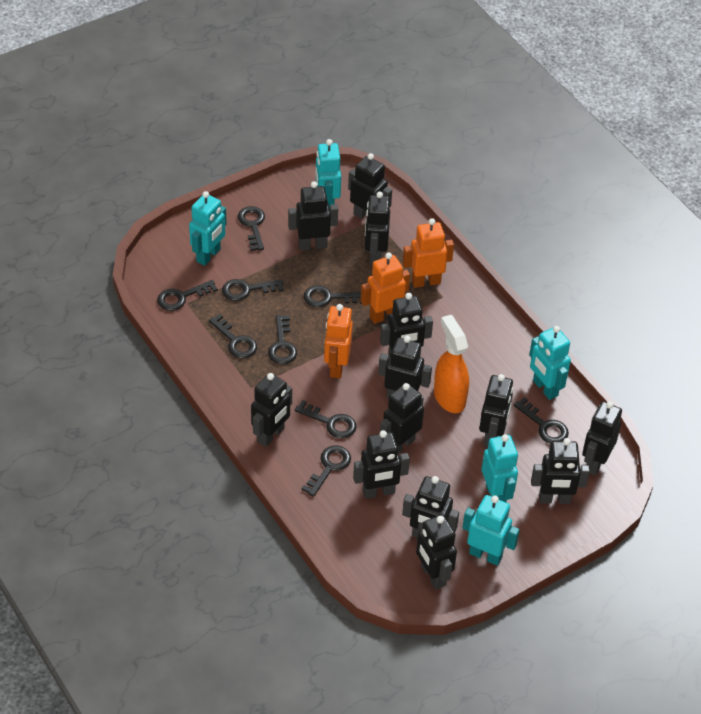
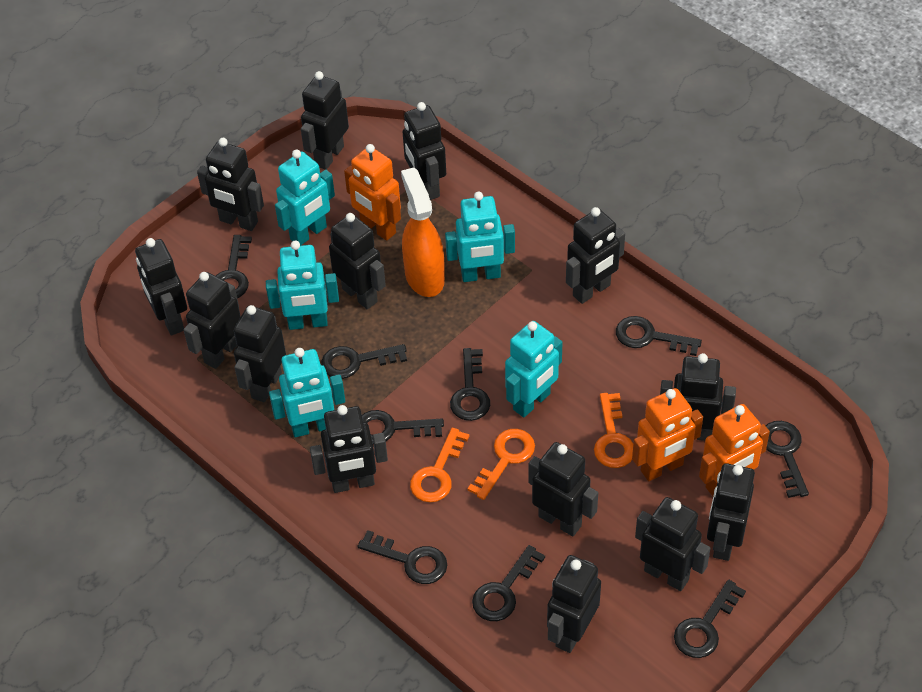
black robot: 13 -> 14
orange key: 0 -> 3

